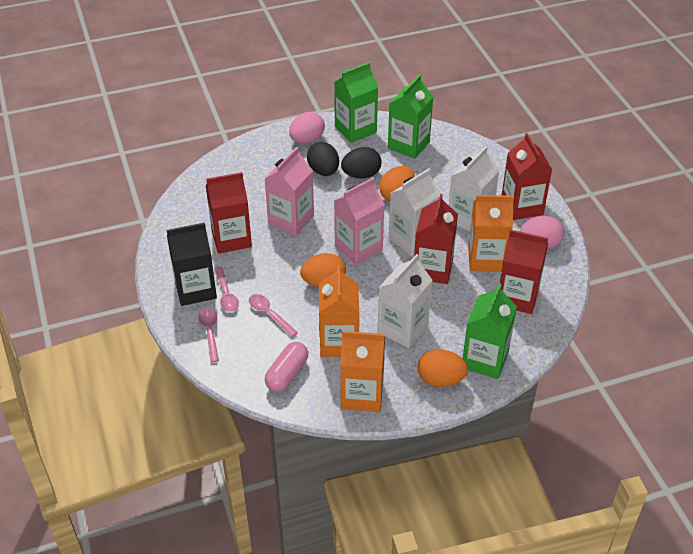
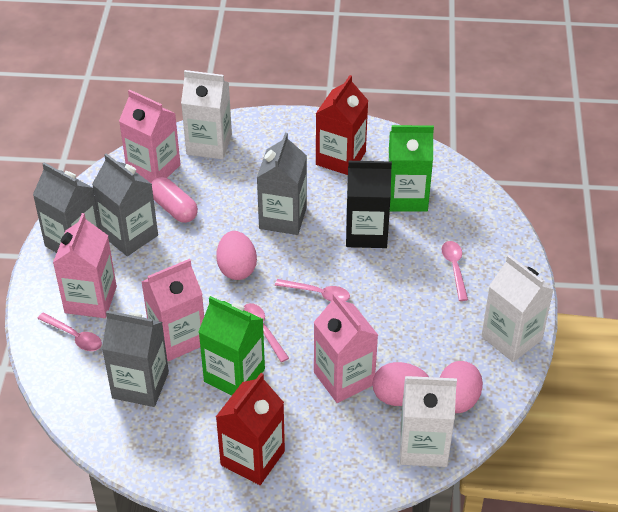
black egg: 2 -> 0
green carton: 3 -> 2
grey carton: 0 -> 4
orange carton: 3 -> 0
orange egg: 3 -> 0
pink carton: 2 -> 4
pink egg: 2 -> 3
pink spoon: 3 -> 4
red carton: 4 -> 2

